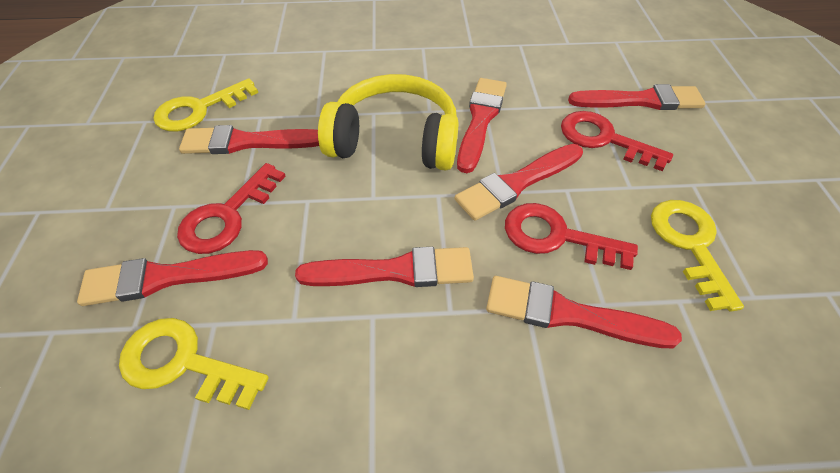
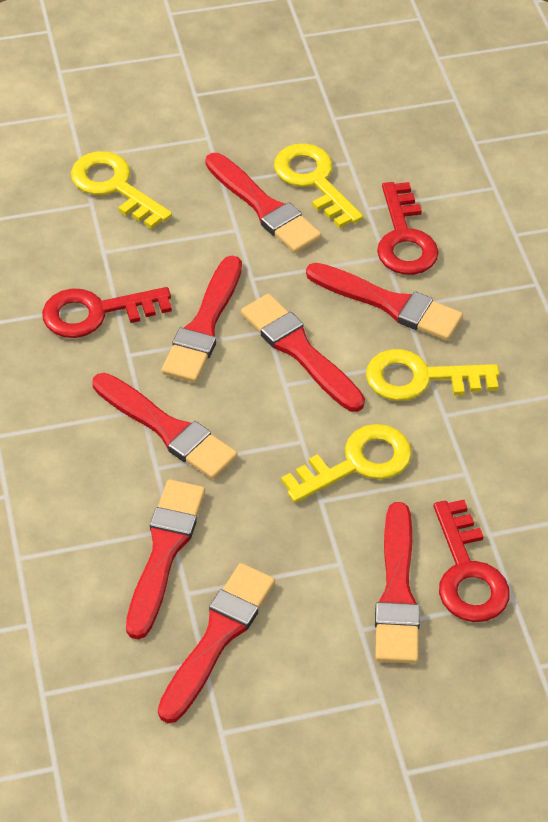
red brush: 7 -> 8
yellow headphones: 1 -> 0
yellow key: 3 -> 4

